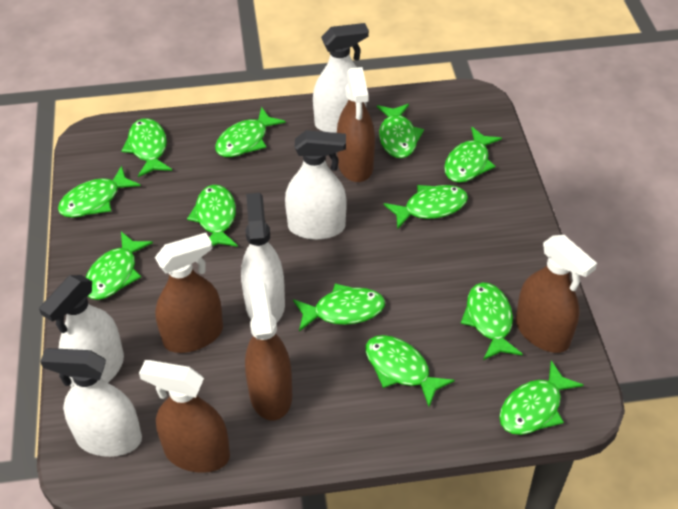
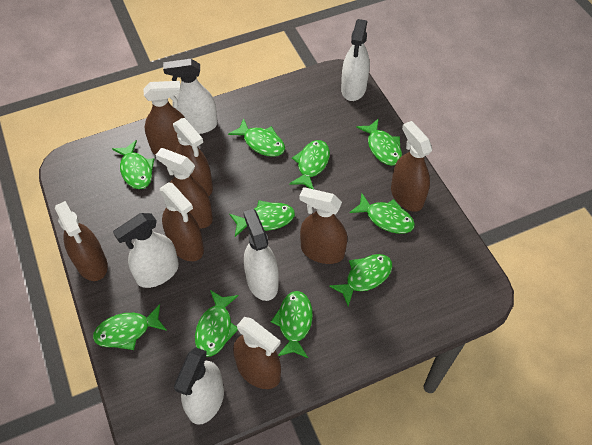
brown spray bottle: 5 -> 8
green fish: 12 -> 10

